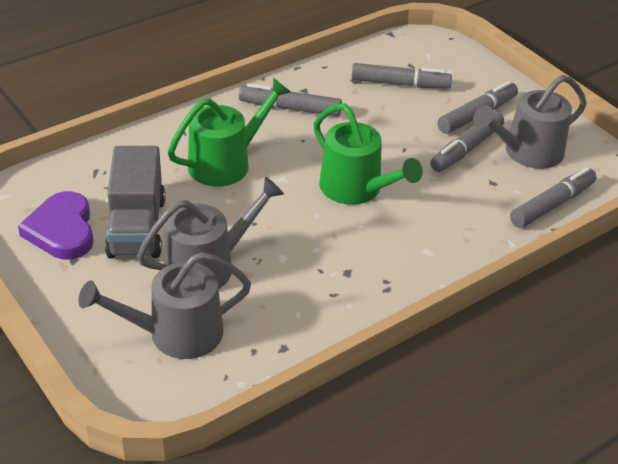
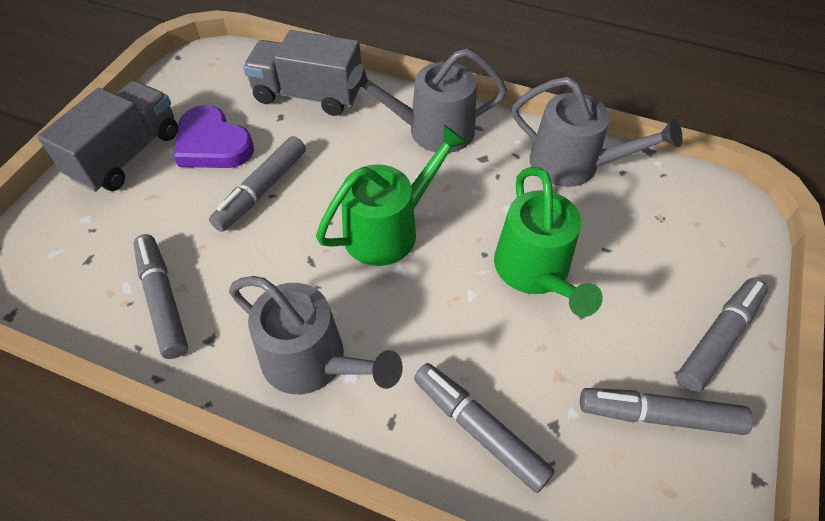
grey truck: 1 -> 2

